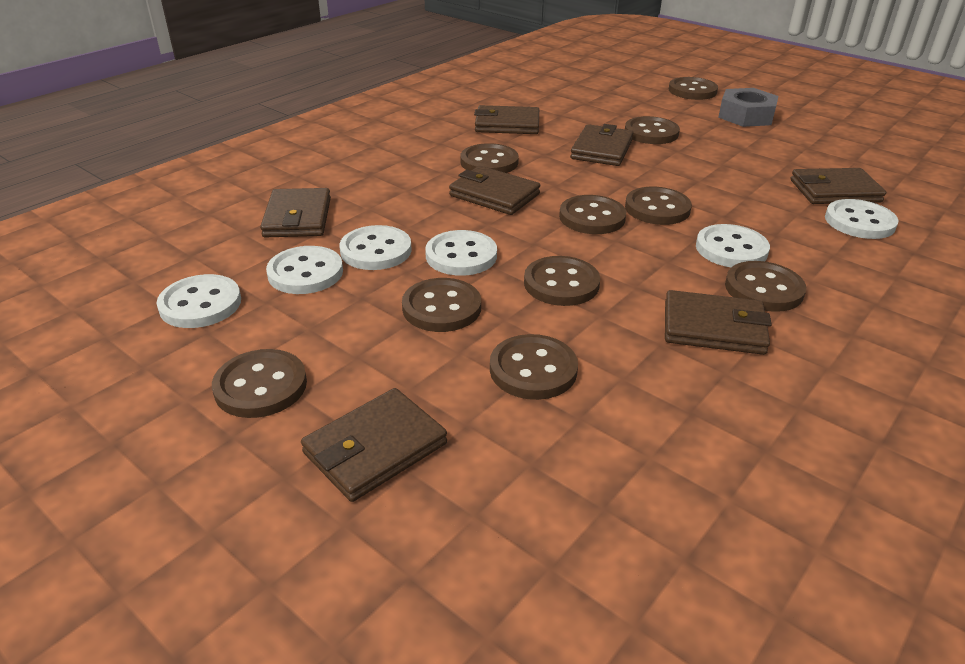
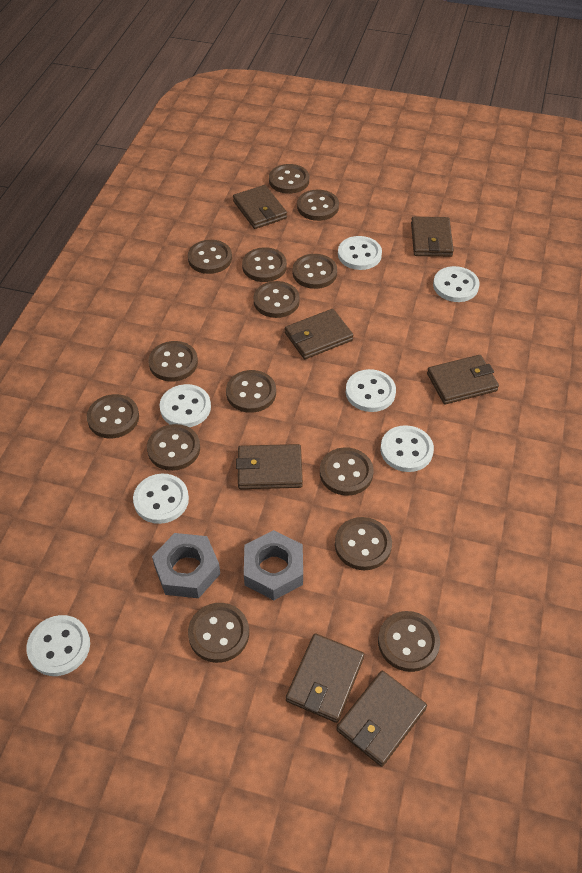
brown button: 10 -> 14
grey nut: 1 -> 2
white button: 6 -> 7

